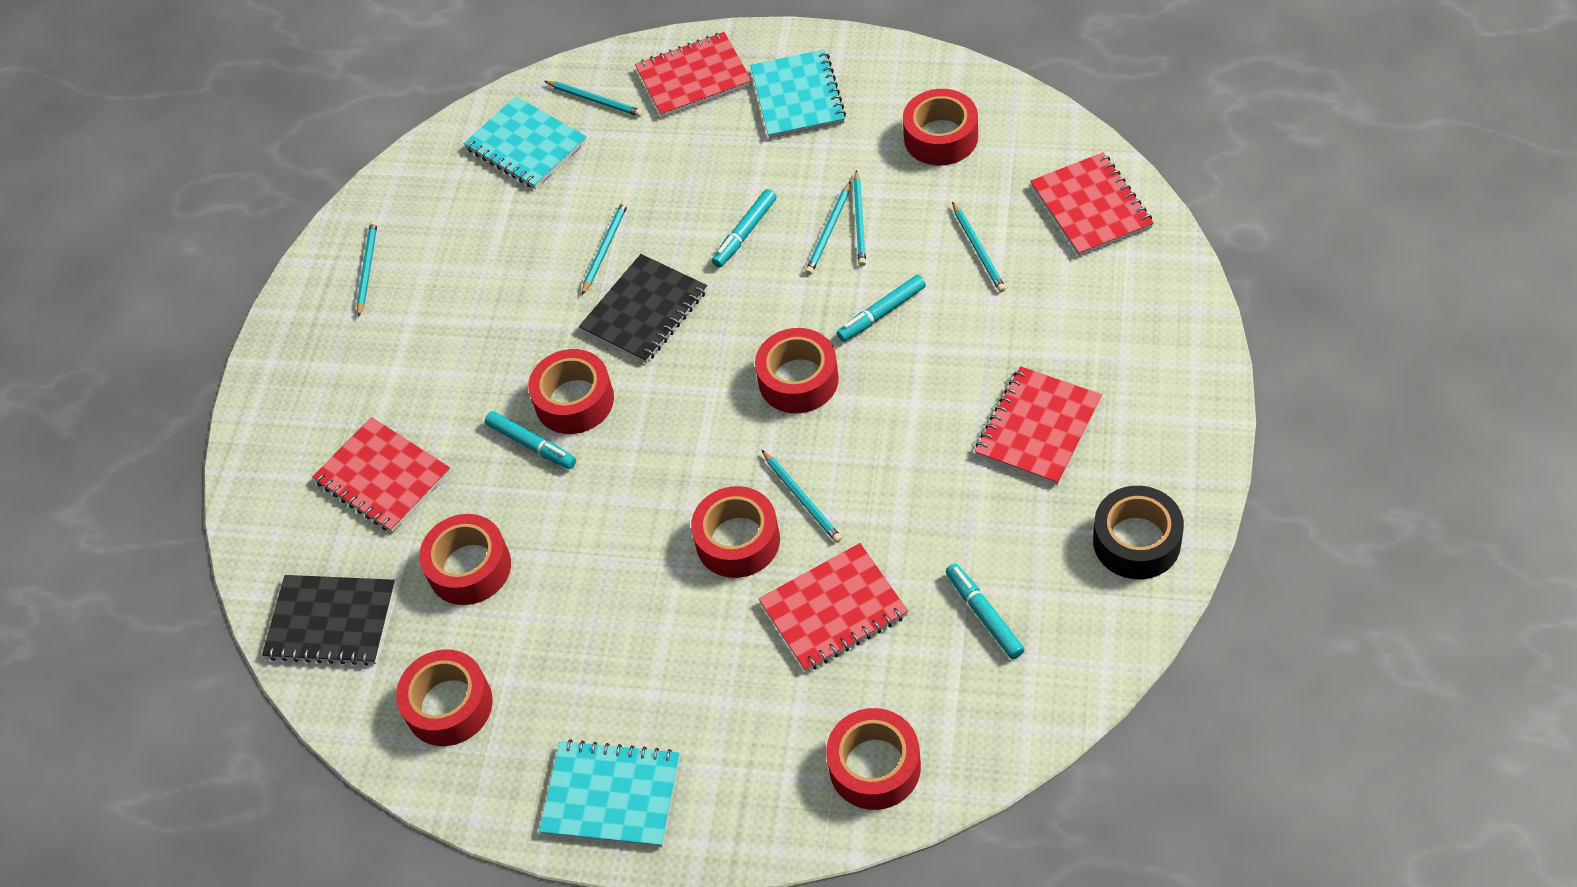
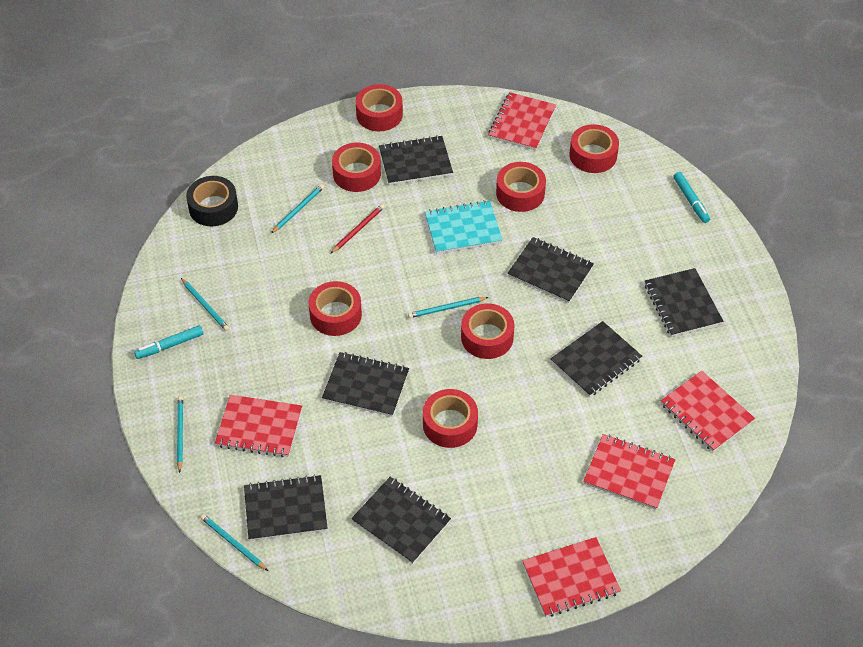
black notebook: 2 -> 7
red pencil: 0 -> 1
turquoise marker: 4 -> 2
turquoise notebook: 3 -> 1
turquoise pencil: 7 -> 5

